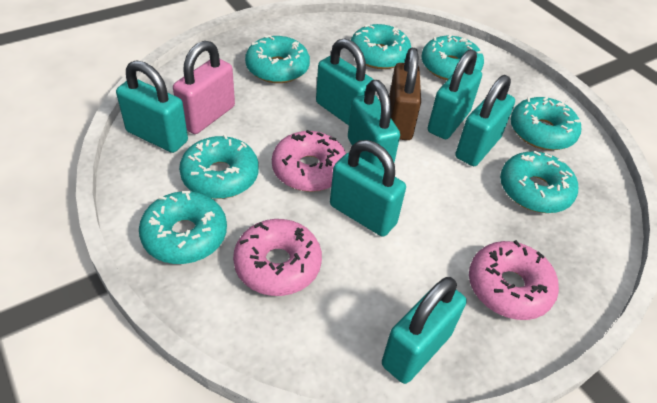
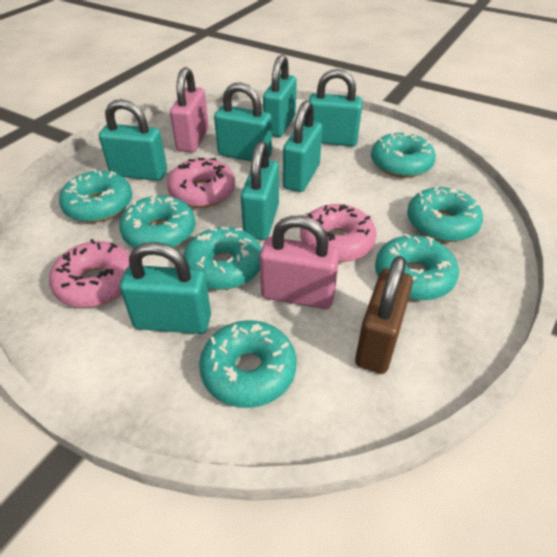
pink padlock: 1 -> 2

